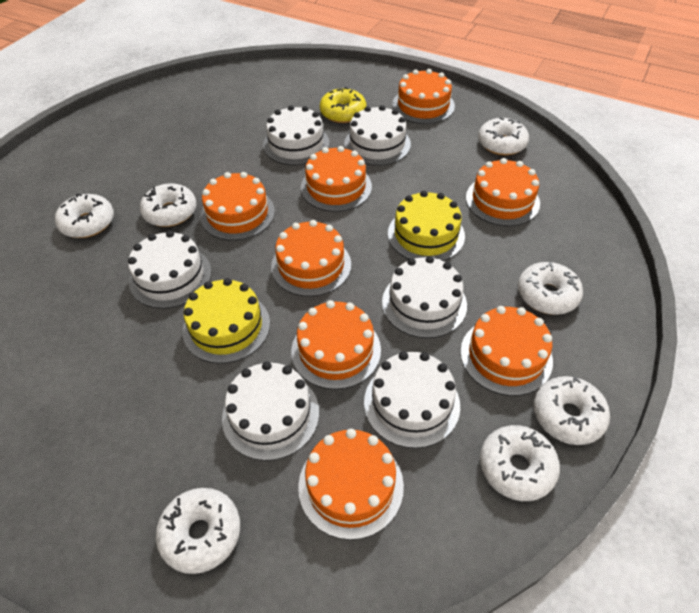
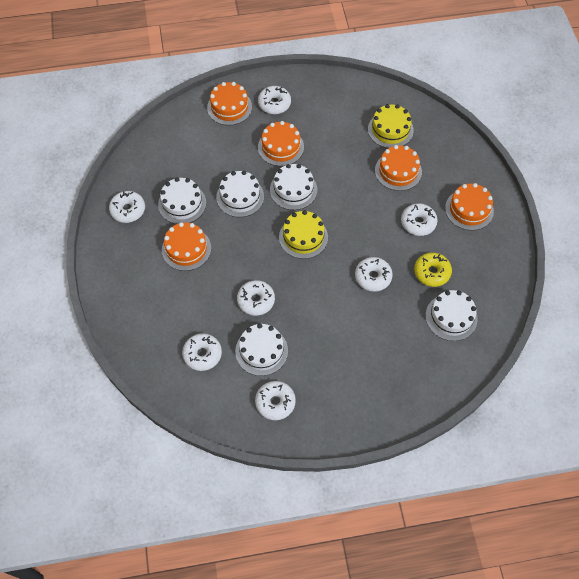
orange cake: 8 -> 5
white cake: 6 -> 5

